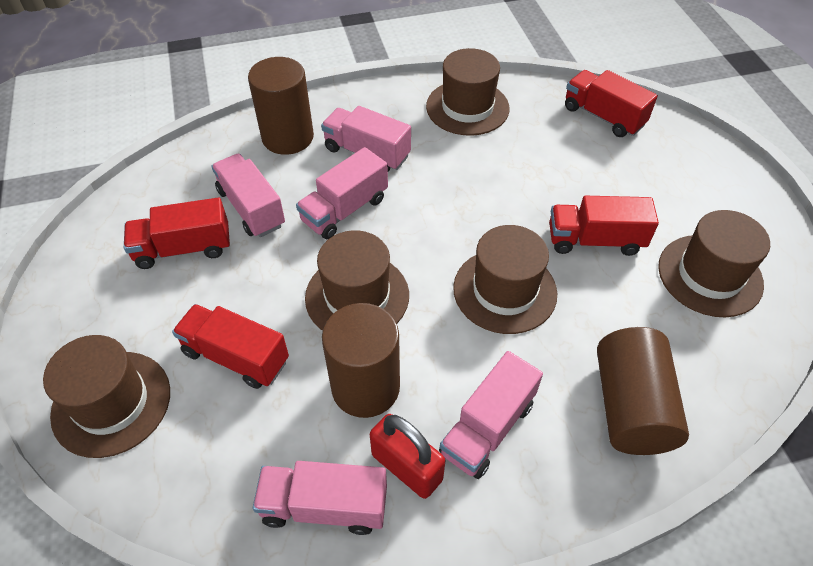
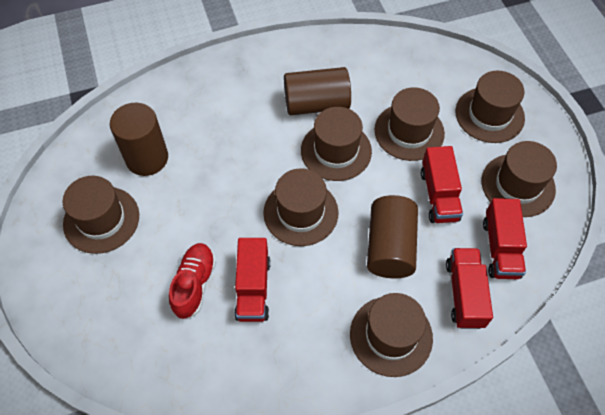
brown hat: 5 -> 7
pink truck: 5 -> 0
red padlock: 1 -> 0
red shoe: 0 -> 1

